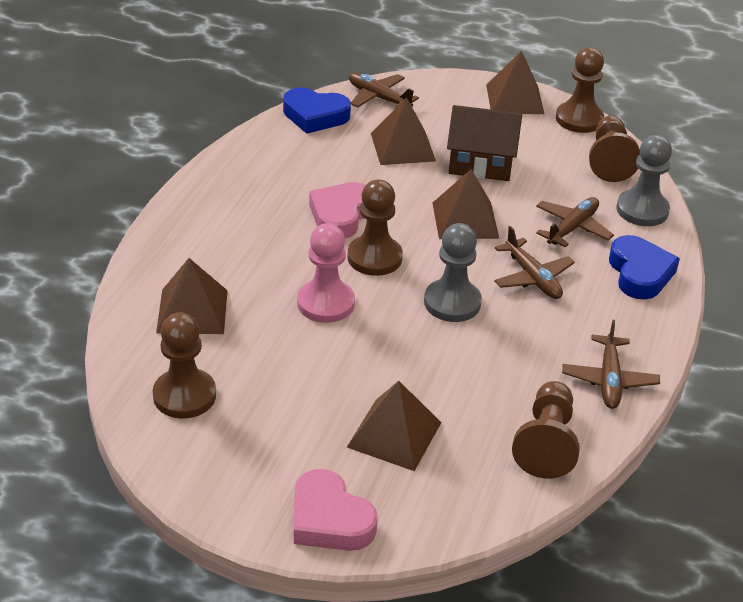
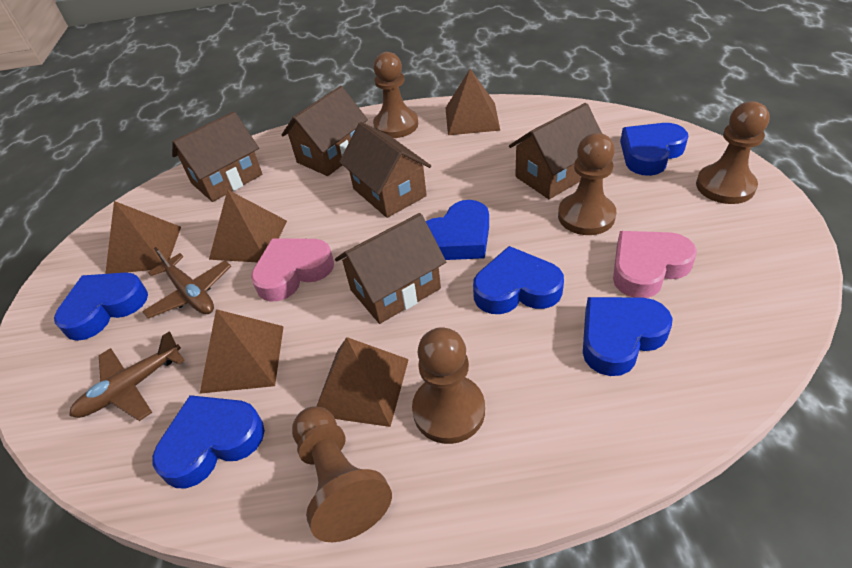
blue heart: 2 -> 6
brown house: 1 -> 5
brown plane: 4 -> 2
grey pawn: 2 -> 0
pink pawn: 1 -> 0

